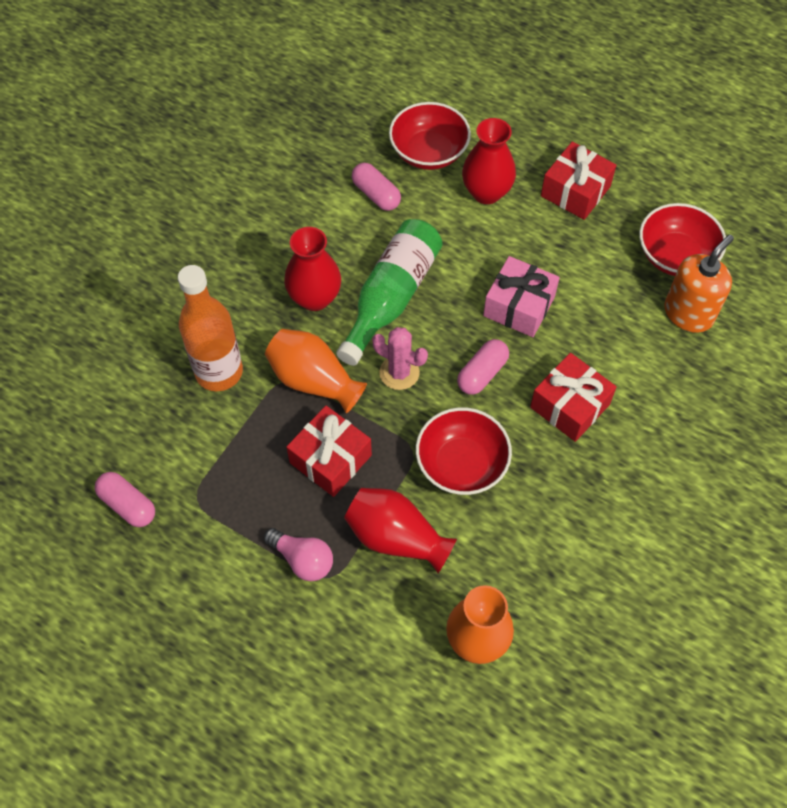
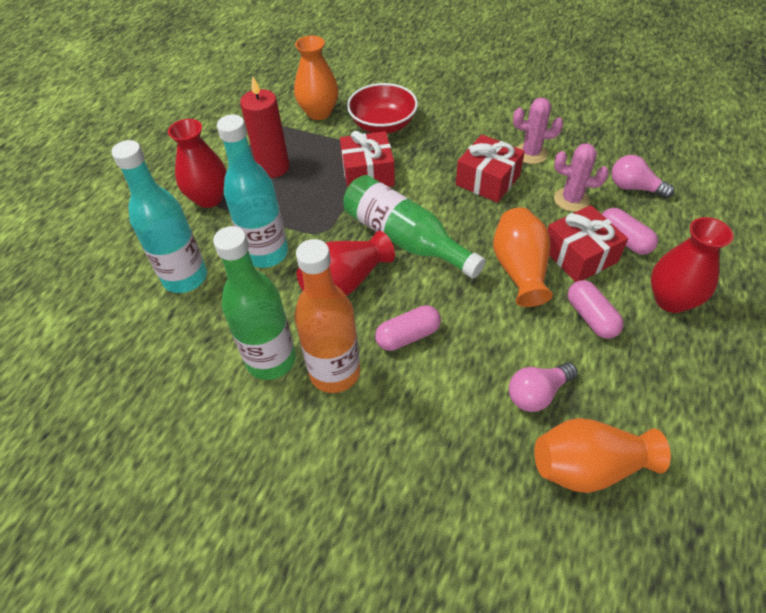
green bottle: 1 -> 2
orange soap dispenser: 1 -> 0
orange vase: 2 -> 3
pink cactus: 1 -> 2
pink gift: 1 -> 0
pink light bulb: 1 -> 2
red bowl: 3 -> 1
red candle: 0 -> 1
turquoise bottle: 0 -> 2

